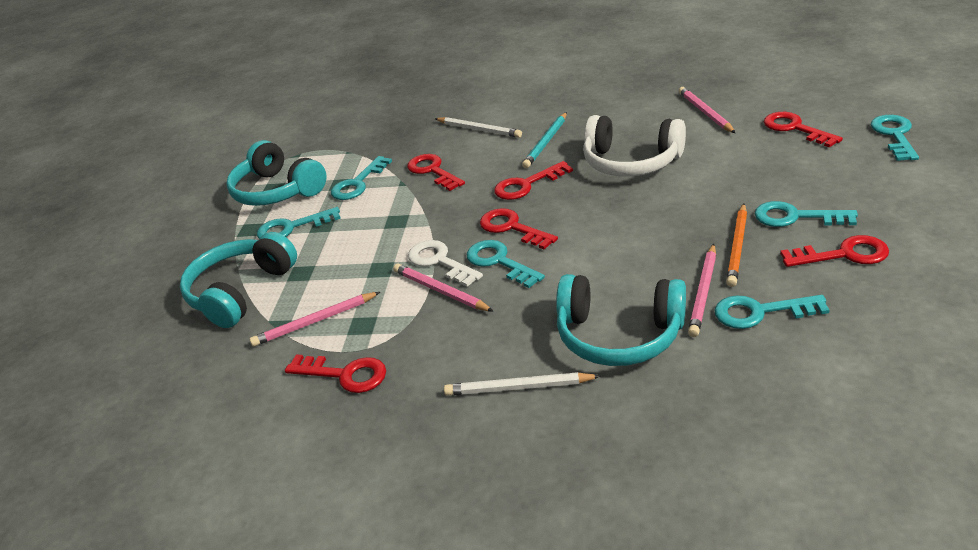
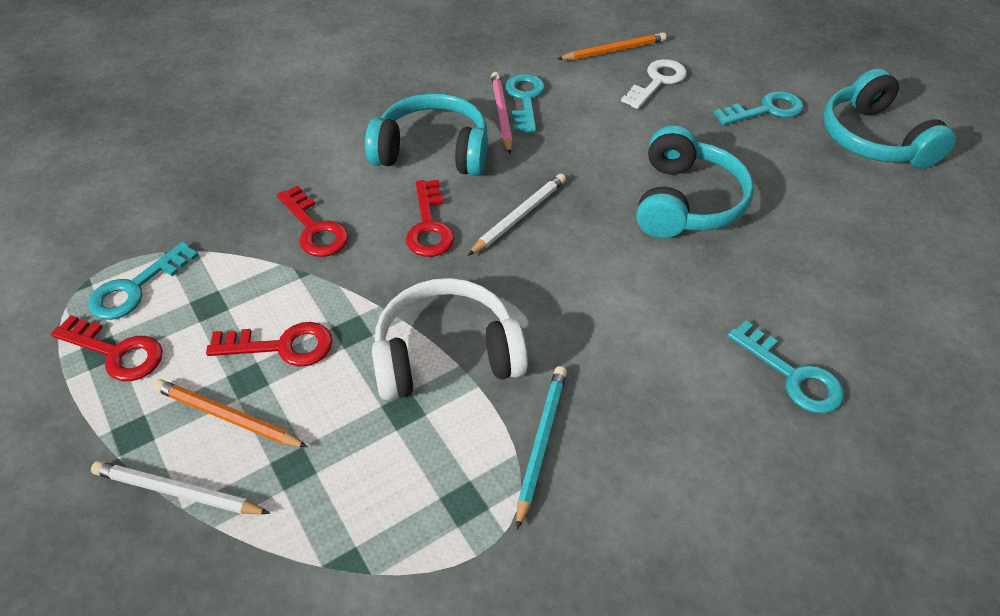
orange pencil: 1 -> 2
pink pencil: 4 -> 1
red key: 6 -> 4
turquoise key: 6 -> 4

